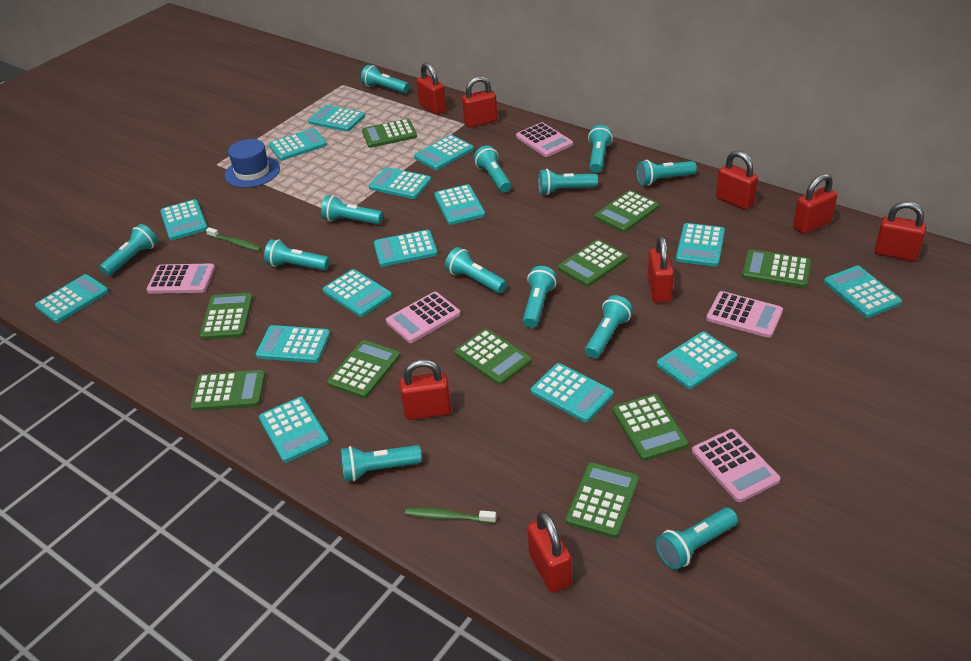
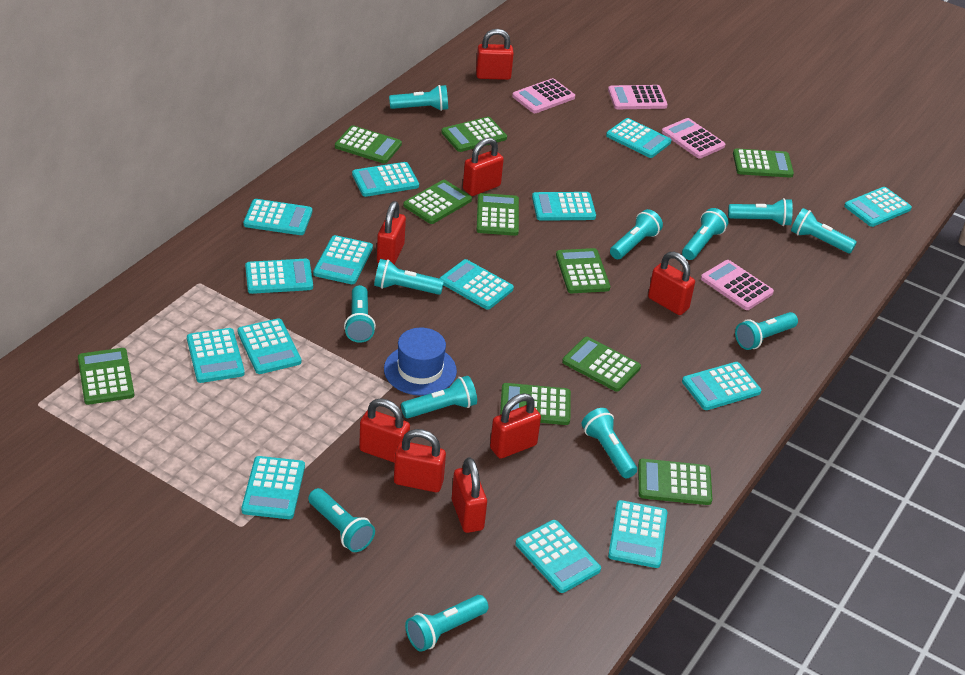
green toothbrush: 2 -> 0
pink calculator: 5 -> 4
turquoise calculator: 15 -> 14
turquoise flashlight: 13 -> 12

